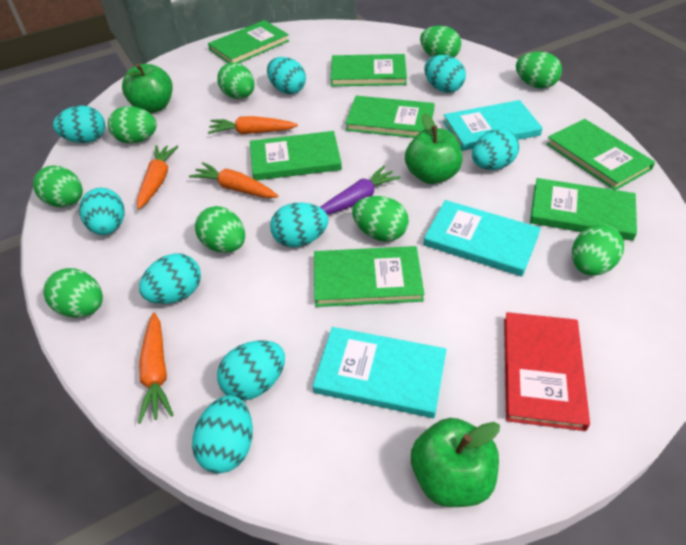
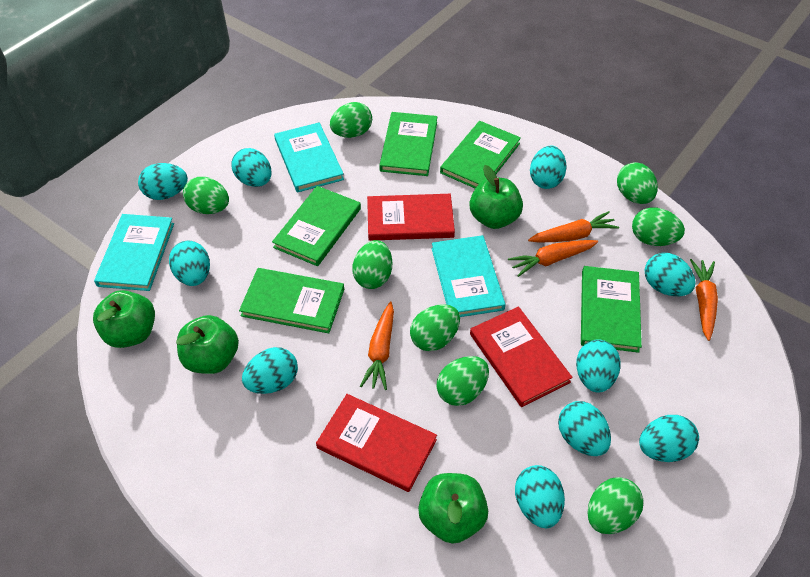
green apple: 3 -> 4
green book: 7 -> 5
green egg: 9 -> 8
purple carrot: 1 -> 0
red book: 1 -> 3
turquoise egg: 9 -> 10

